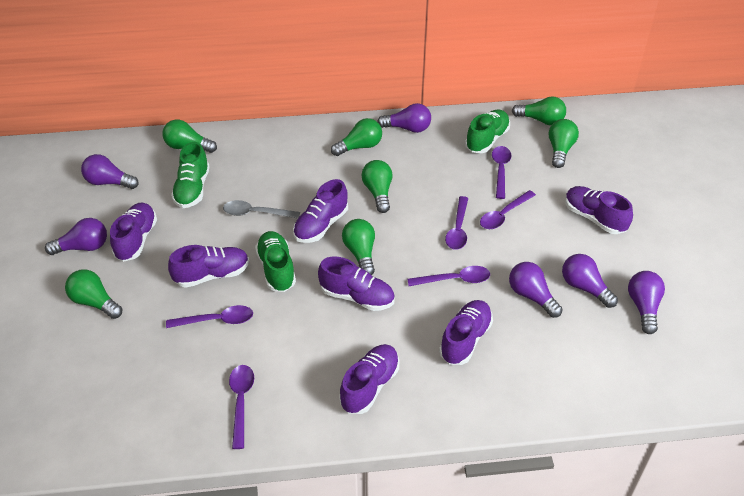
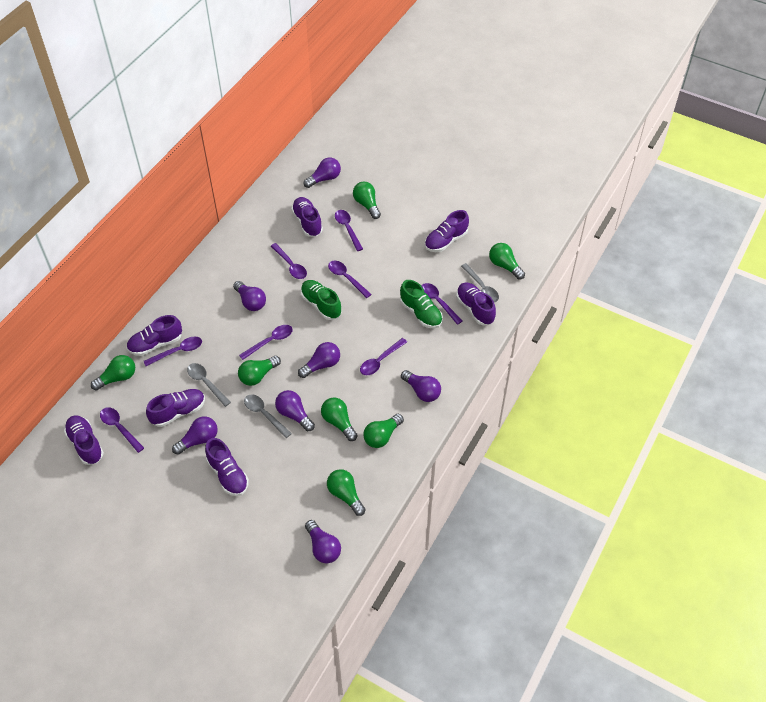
green shoe: 3 -> 2
grey spoon: 1 -> 3
purple light bulb: 6 -> 7
purple spoon: 6 -> 8

